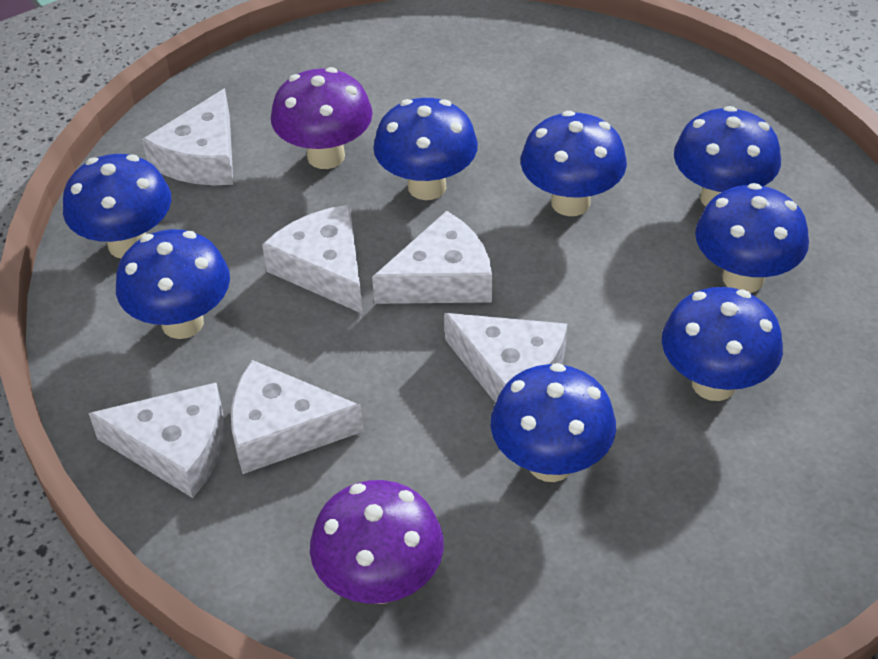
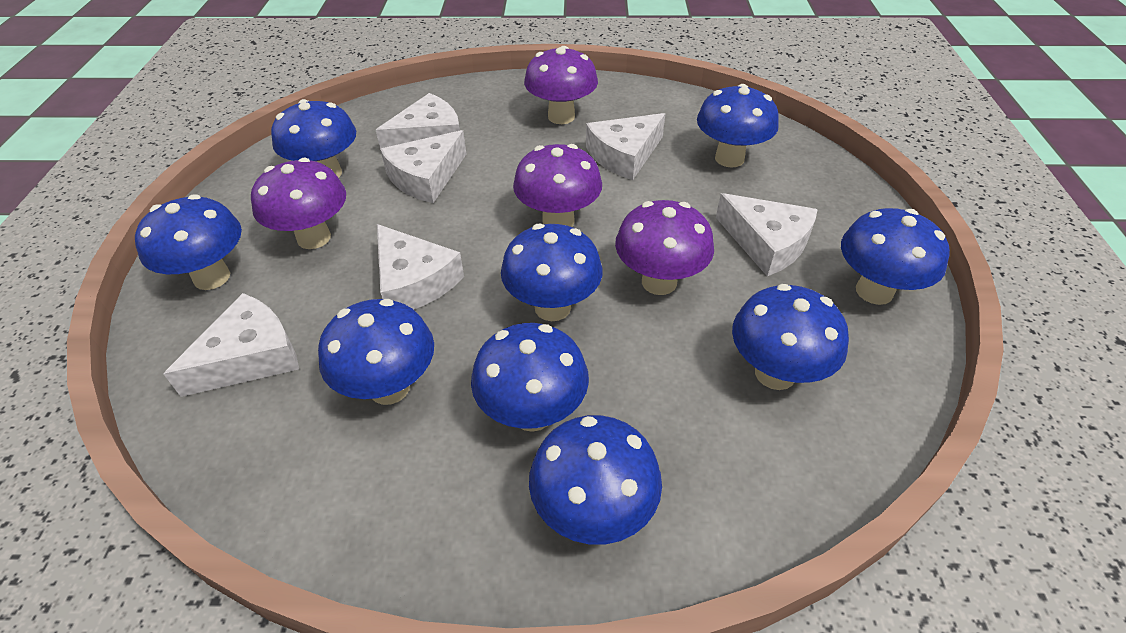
blue mushroom: 8 -> 9
purple mushroom: 2 -> 4

